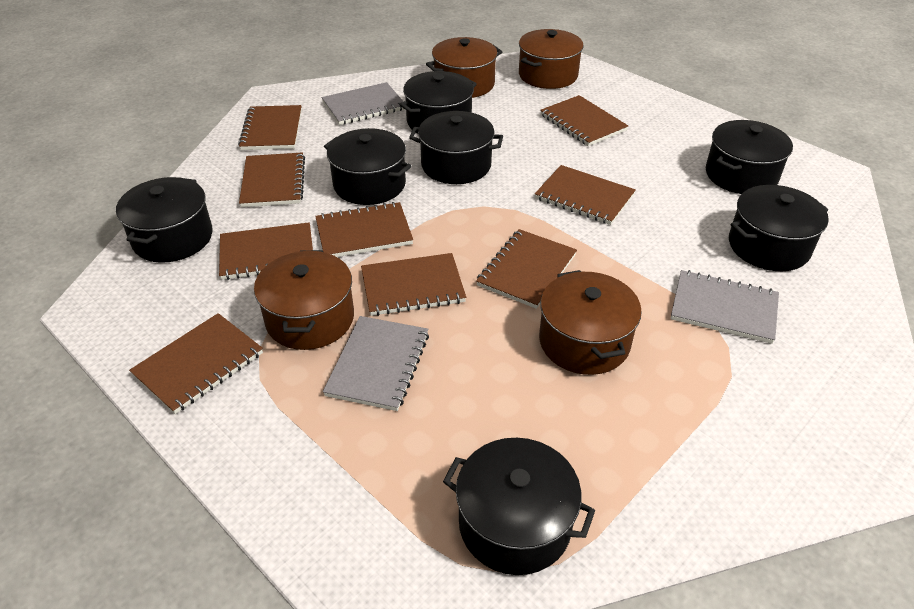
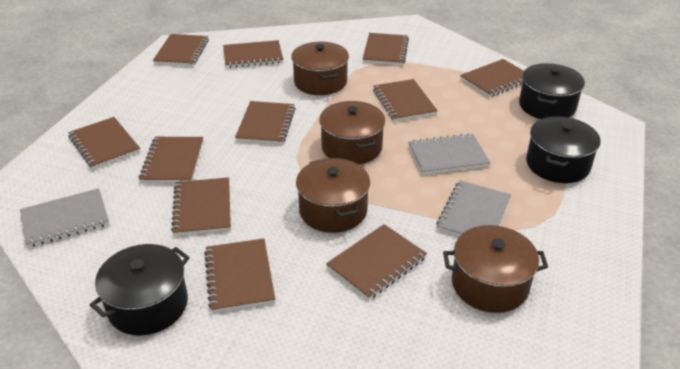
black pot: 7 -> 3
brown notebook: 9 -> 11

